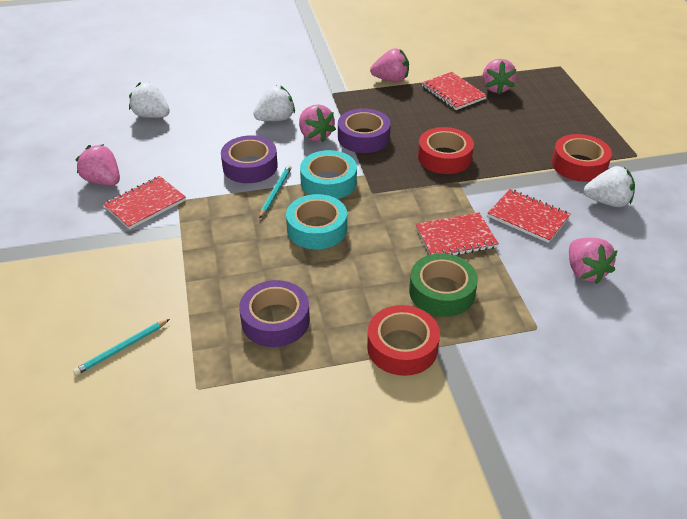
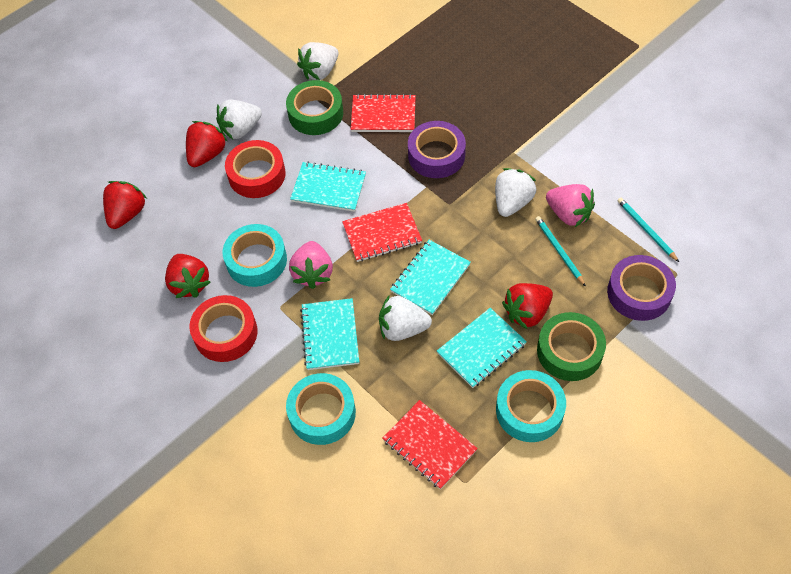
green tape: 1 -> 2
pink strawberry: 5 -> 2
purple tape: 3 -> 2
red notebook: 4 -> 3
red strawberry: 0 -> 4
red tape: 3 -> 2
turquoise notebook: 0 -> 4
turquoise tape: 2 -> 3
white strawberry: 3 -> 4

